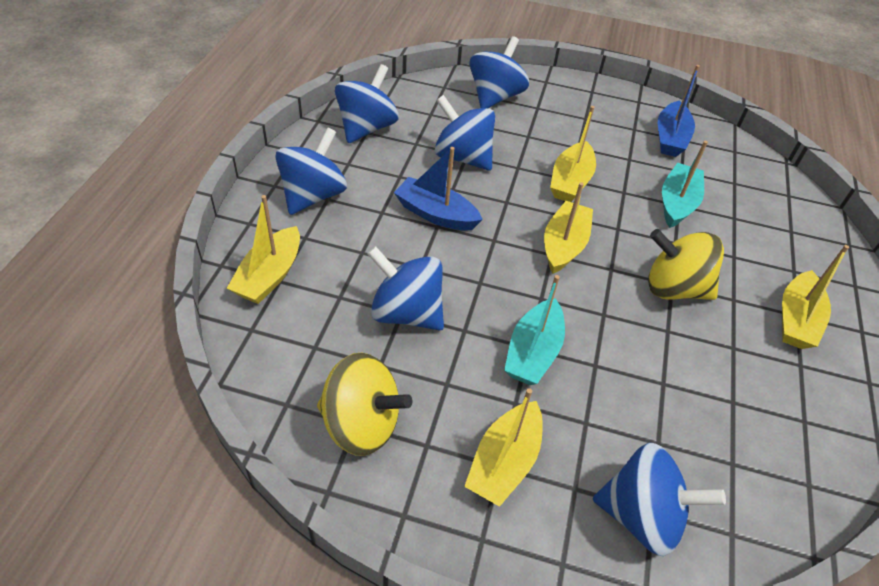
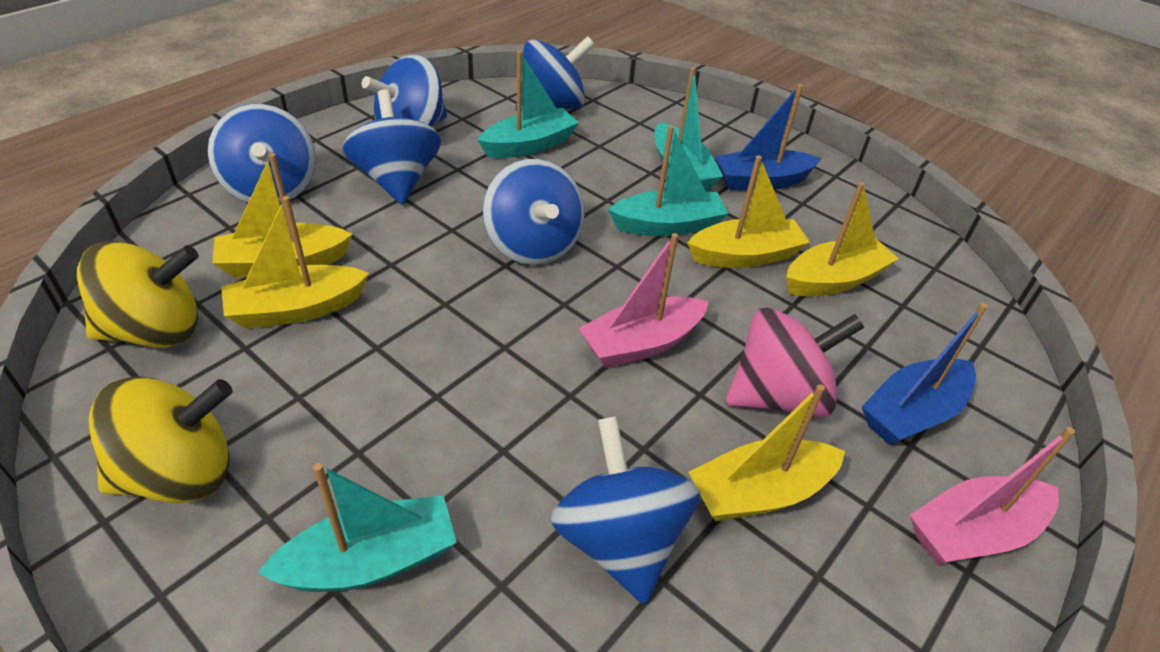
pink boat: 0 -> 2
pink spinning top: 0 -> 1
turquoise boat: 2 -> 4

